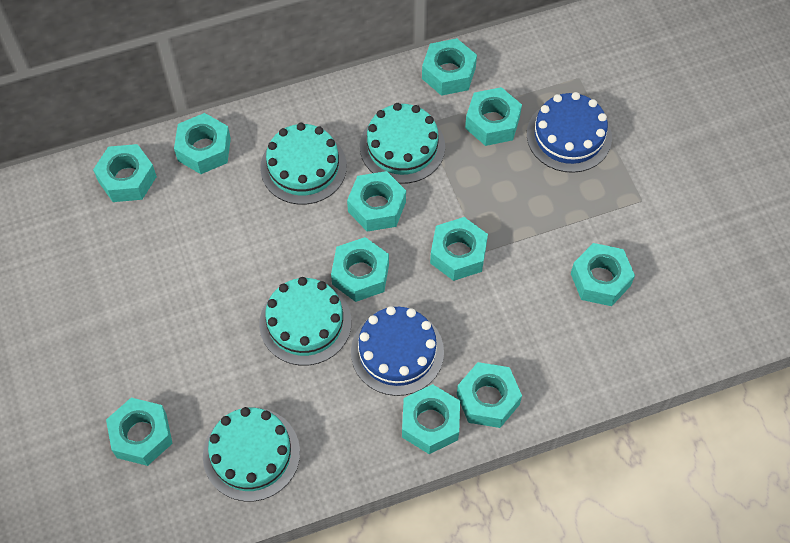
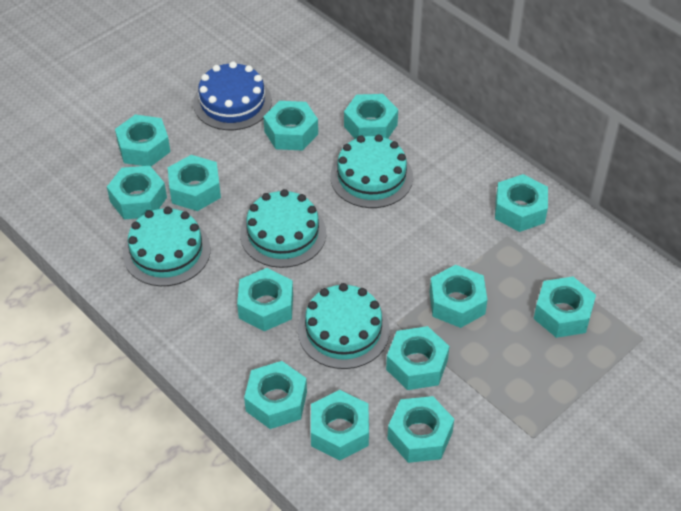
blue cake: 2 -> 1
turquoise nut: 11 -> 13

